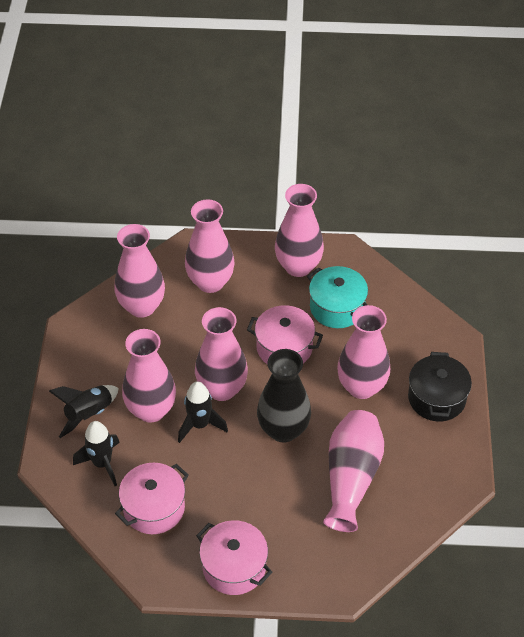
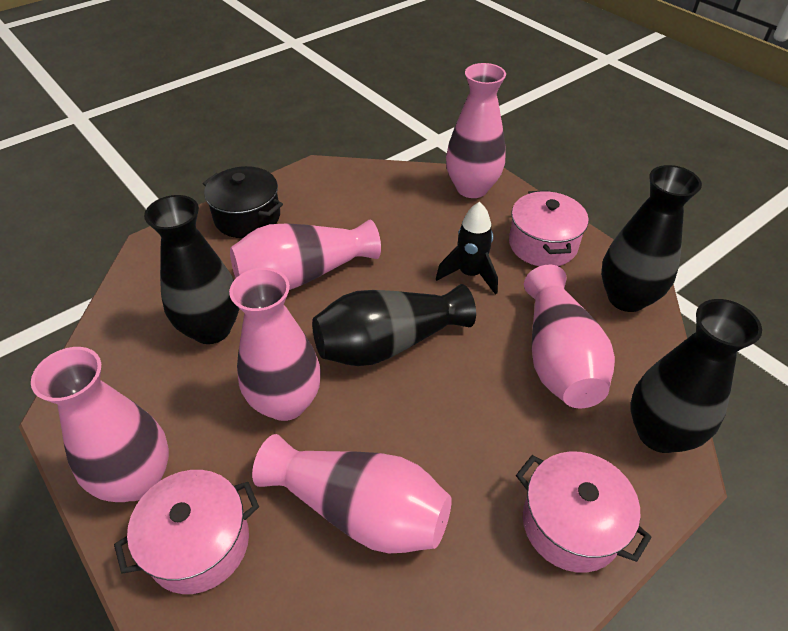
black rocket: 3 -> 1
black vase: 1 -> 4
pink vase: 7 -> 6
turquoise pot: 1 -> 0

